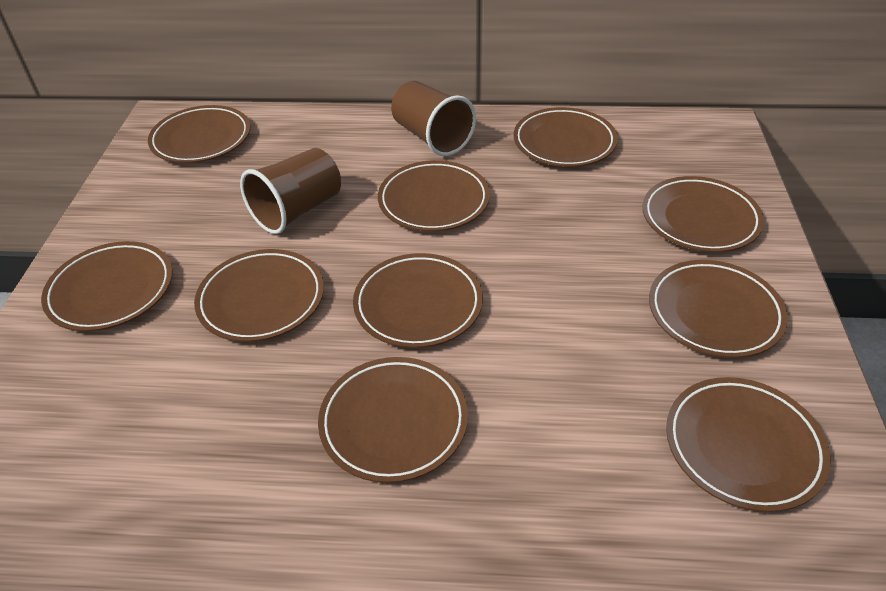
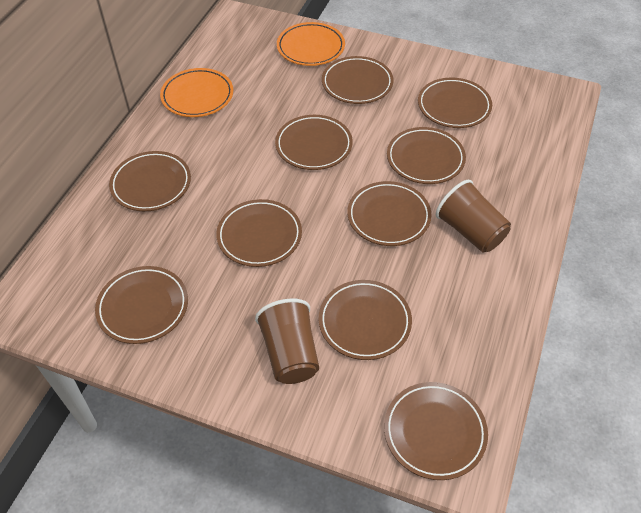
orange plate: 0 -> 2

